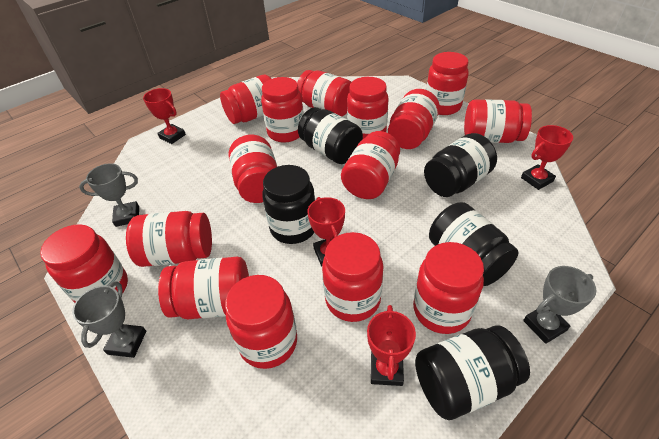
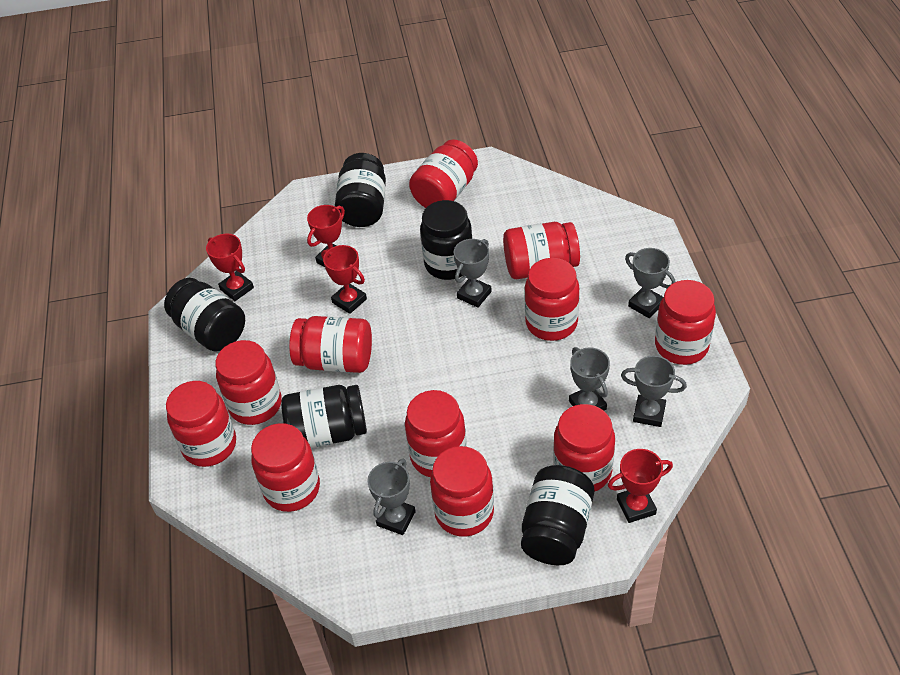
grey trophy: 3 -> 5
red jar: 15 -> 11

